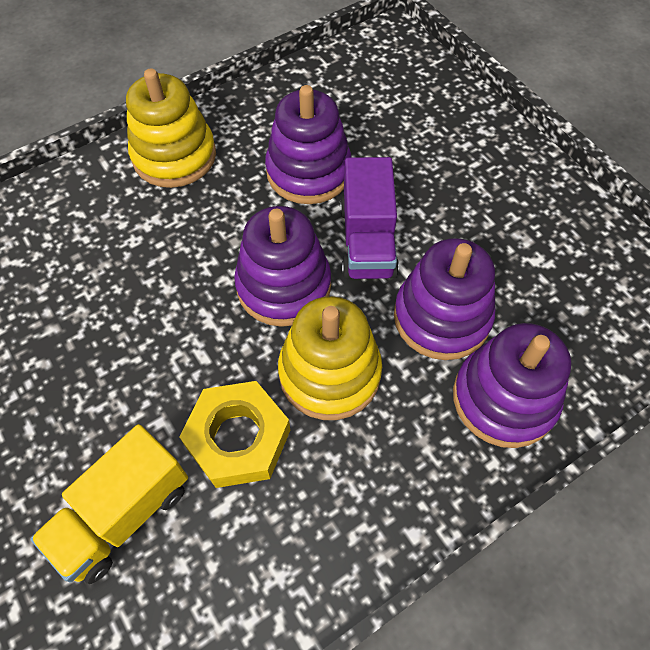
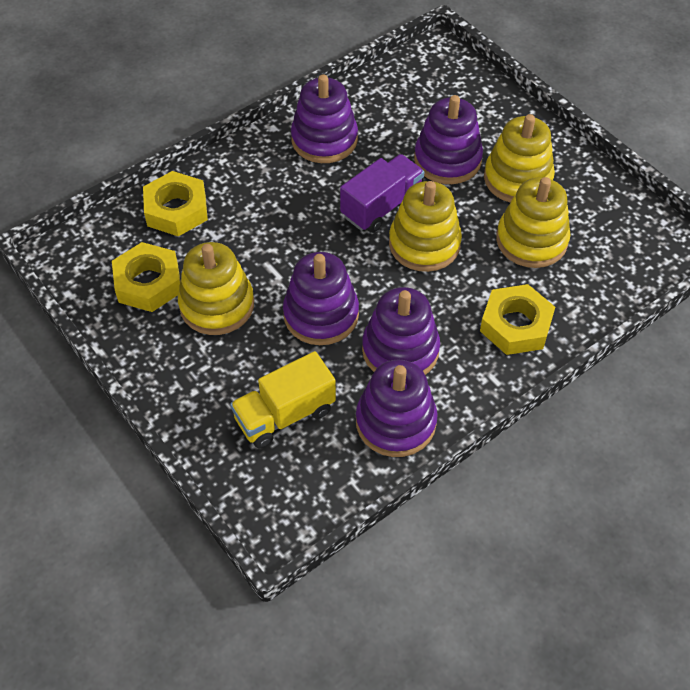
purple stacking toy: 4 -> 5
yellow nut: 1 -> 3
yellow stacking toy: 2 -> 4

